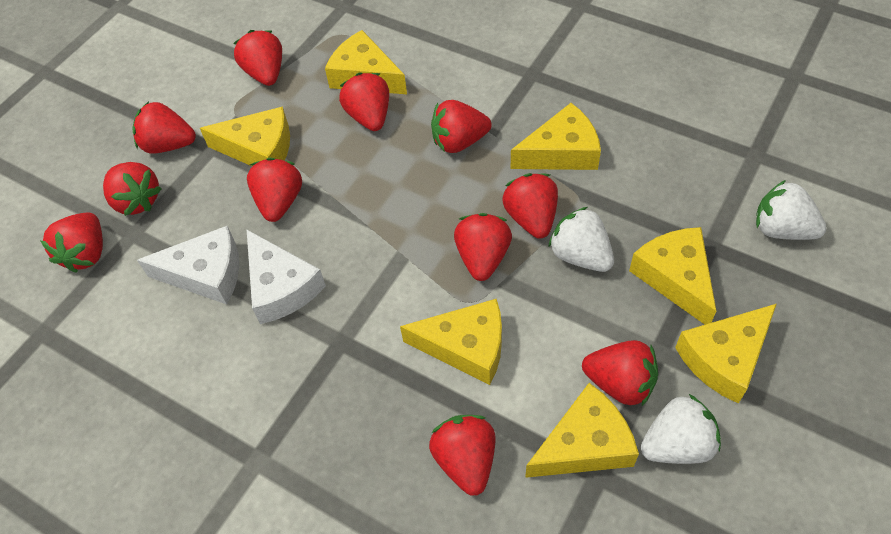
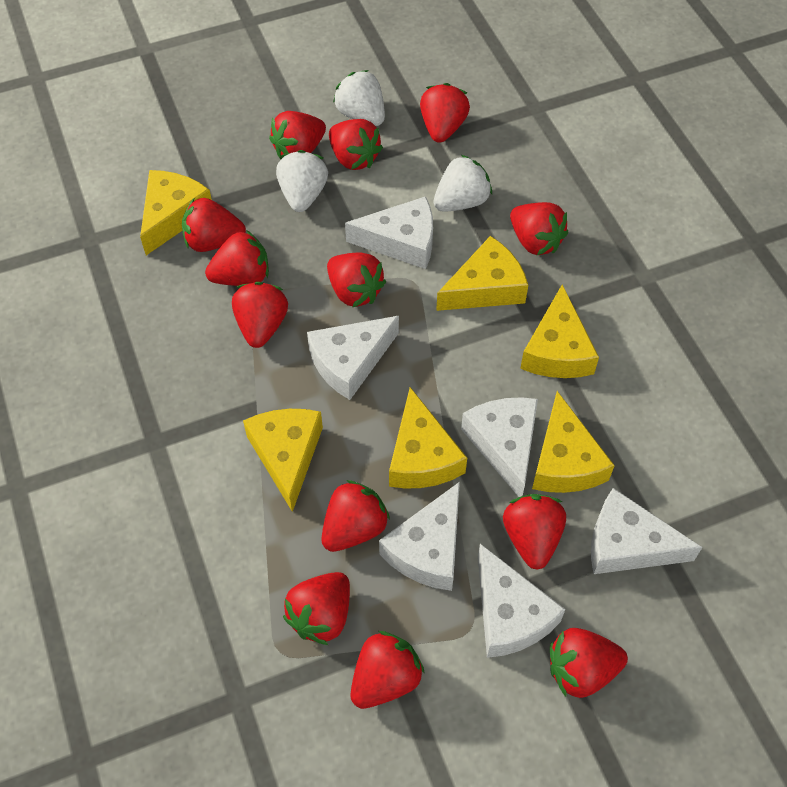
red strawberry: 11 -> 13
white cheese: 2 -> 6
yellow cheese: 7 -> 6

